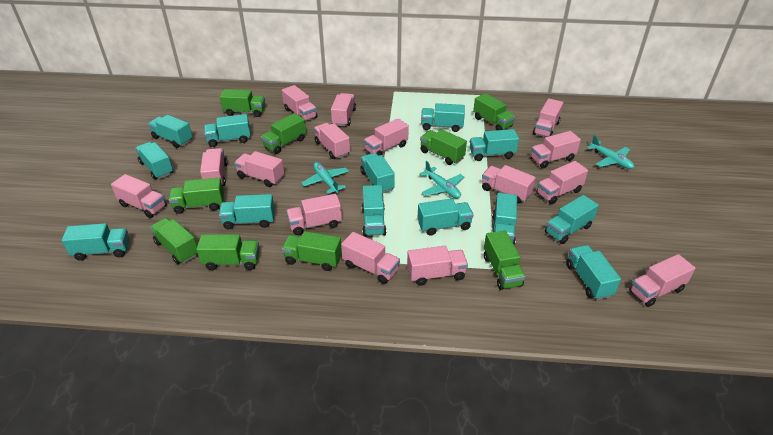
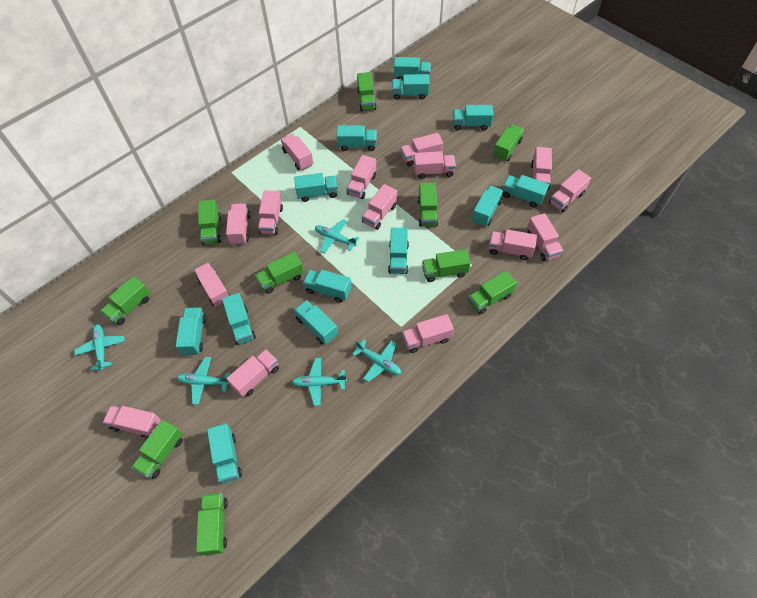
green truck: 9 -> 10
turquoise plane: 3 -> 5

